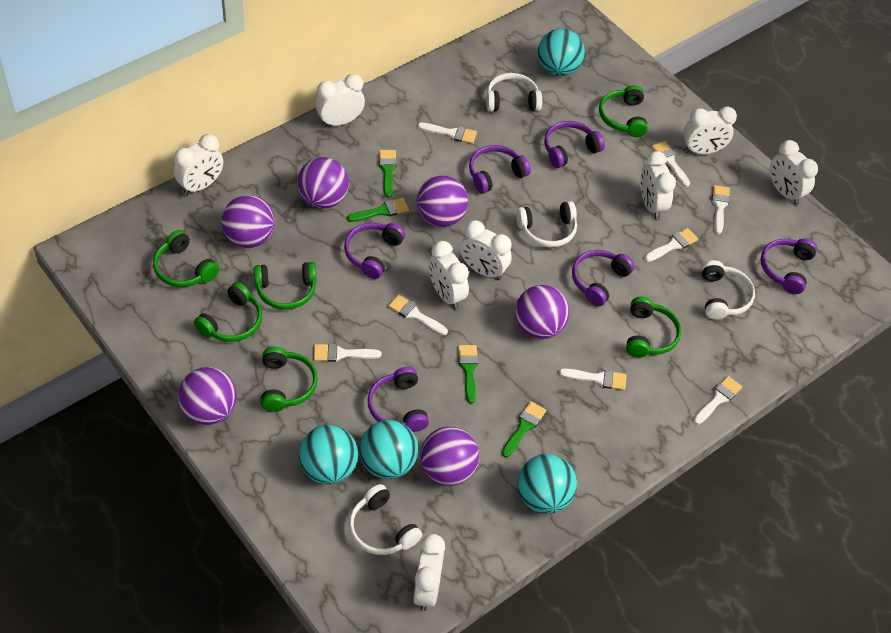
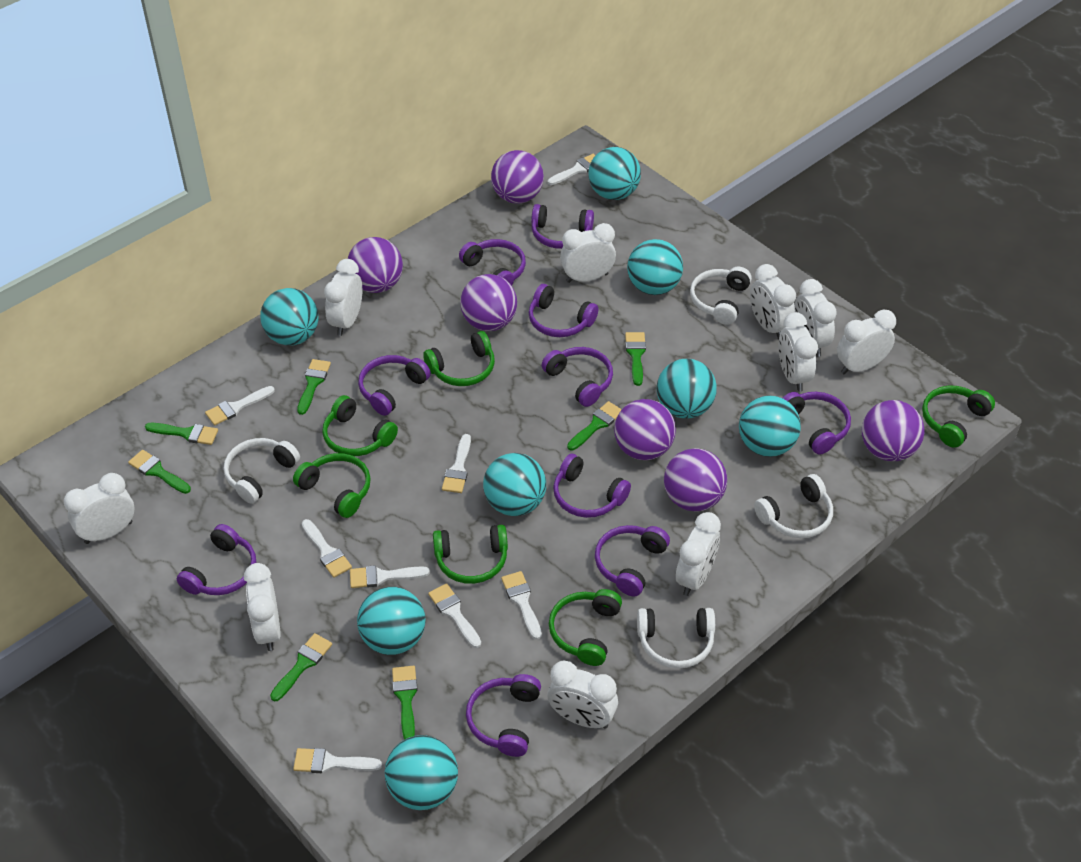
green brush: 4 -> 7
purple headphones: 6 -> 10
turquoise ball: 4 -> 8
white clock: 8 -> 10

